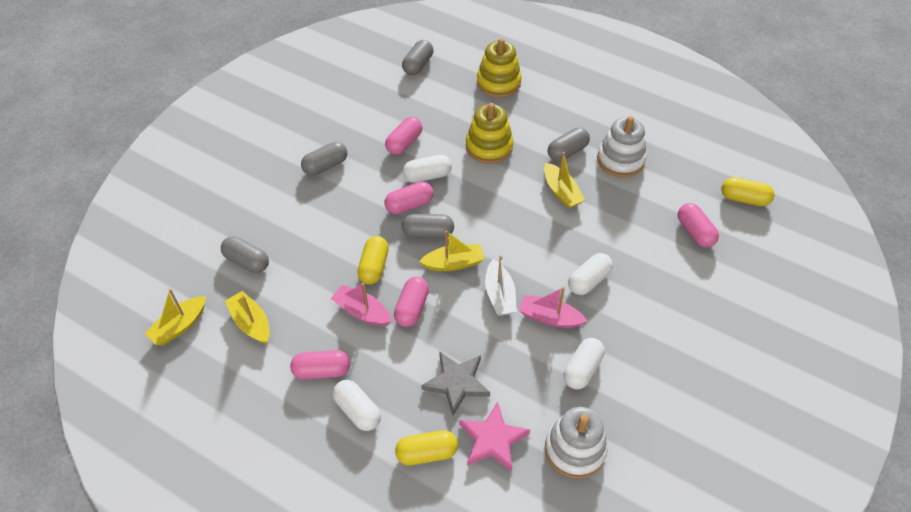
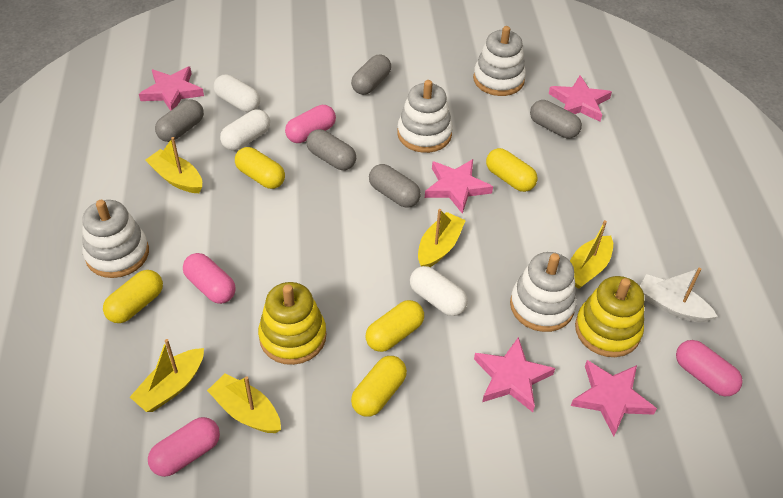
grey star: 1 -> 0
pink boat: 2 -> 0
pink capsule: 5 -> 4
pink star: 1 -> 5
white capsule: 4 -> 3
white stacking toy: 2 -> 4
yellow boat: 4 -> 5
yellow capsule: 3 -> 5

